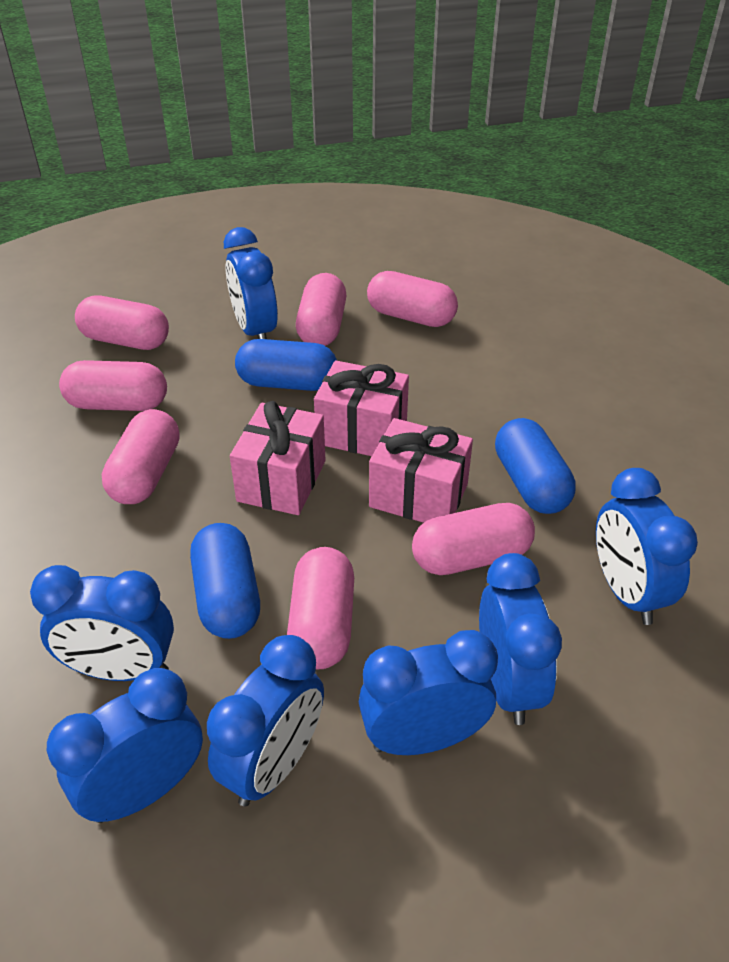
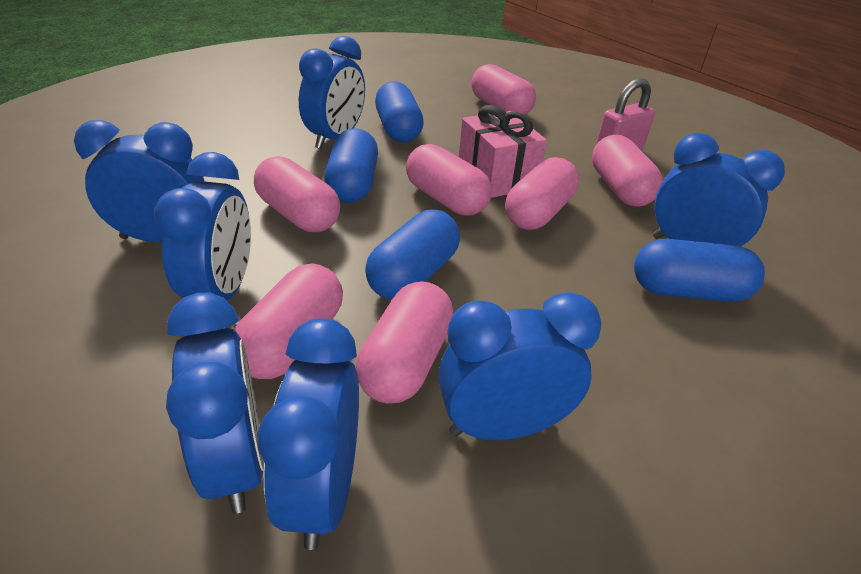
blue capsule: 3 -> 4
pink gift: 3 -> 1
pink padlock: 0 -> 1

